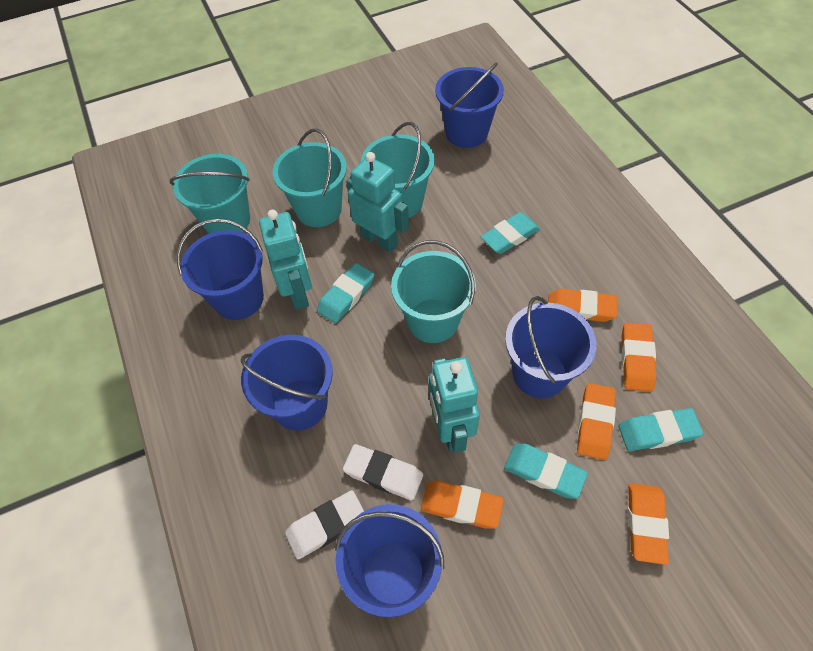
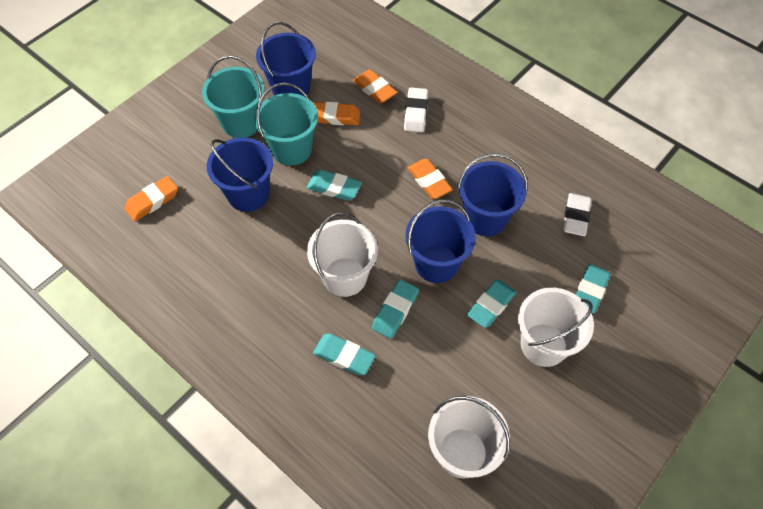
blue bucket: 5 -> 4
orange eraser: 5 -> 4
turquoise bucket: 4 -> 2
turquoise eraser: 4 -> 5
turquoise robot: 3 -> 0
white bucket: 0 -> 3

